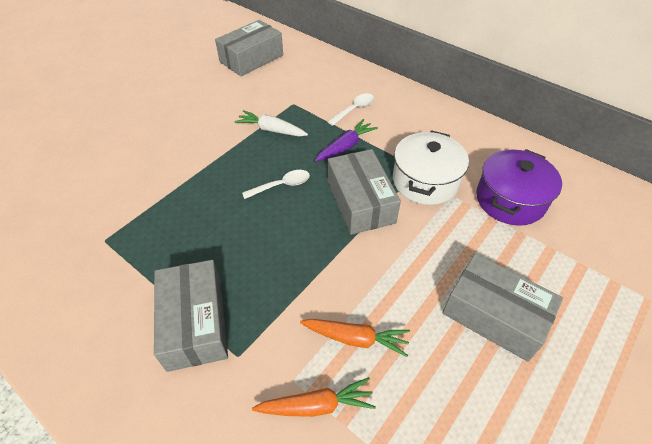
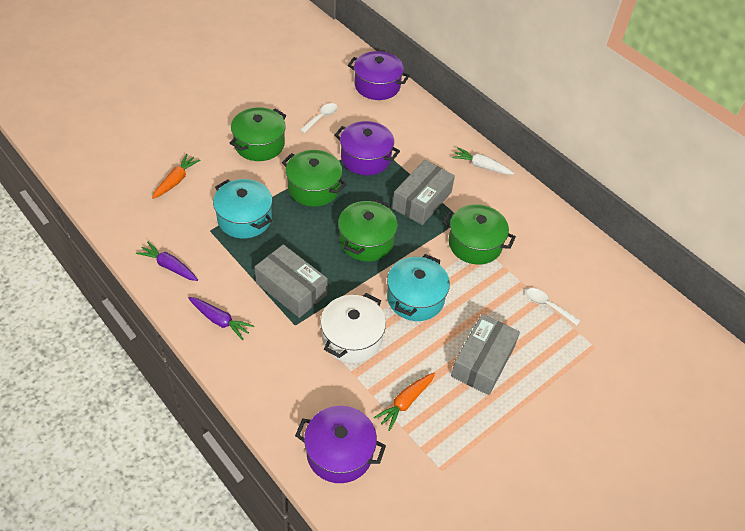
green pot: 0 -> 4
grey box: 4 -> 3
purple carrot: 1 -> 2
purple pot: 1 -> 3
turquoise pot: 0 -> 2

